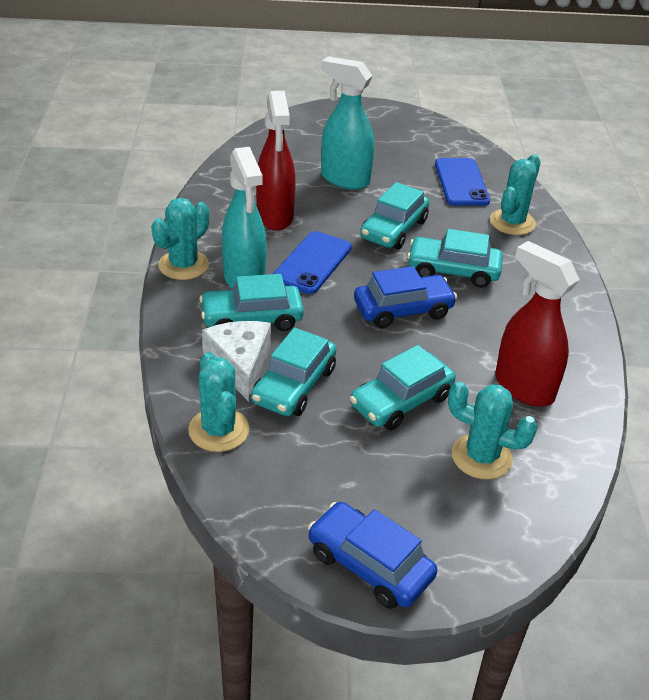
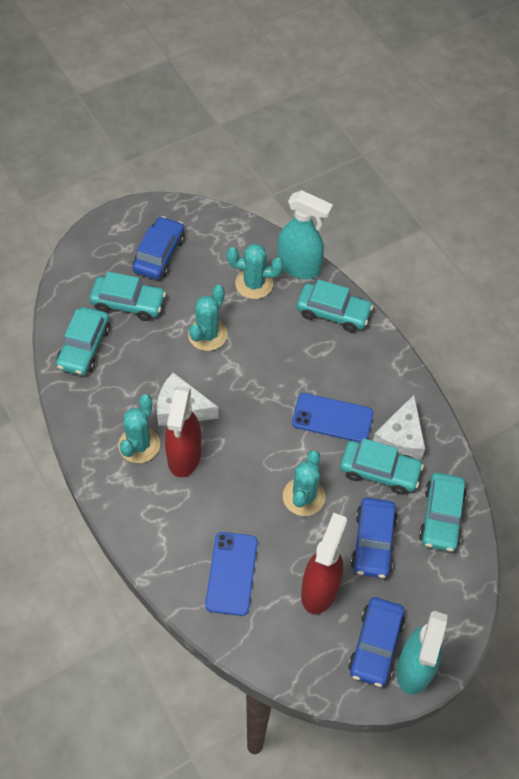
blue car: 2 -> 3
white cheese: 1 -> 2

